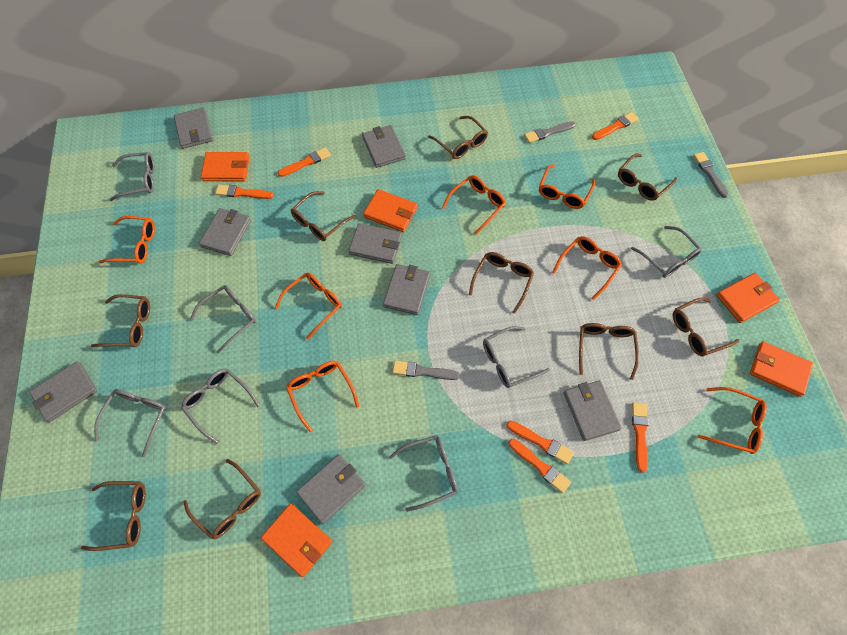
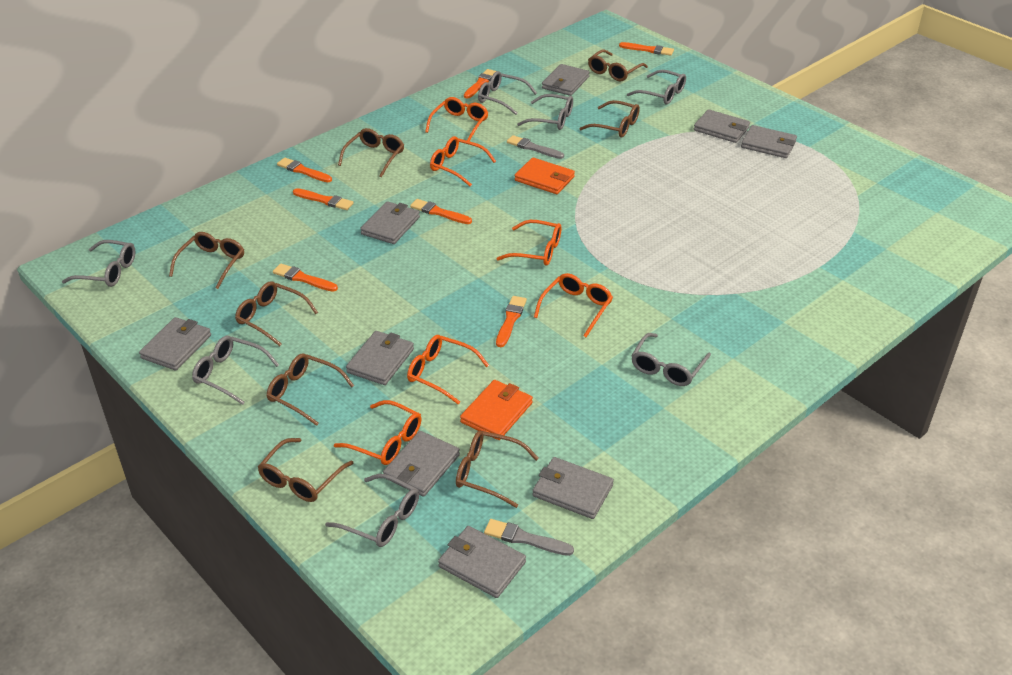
brown glasses: 9 -> 8
grey brush: 3 -> 2
grey wallet: 8 -> 9
orange brush: 6 -> 7
orange glasses: 7 -> 6
orange wallet: 5 -> 2

